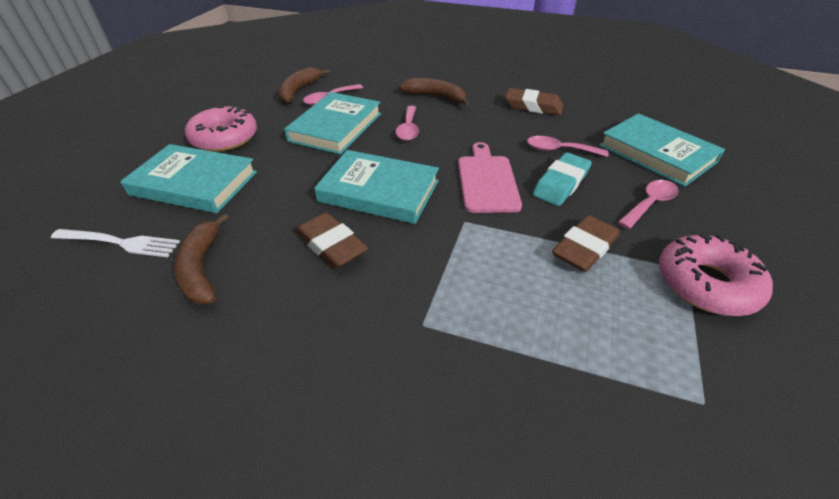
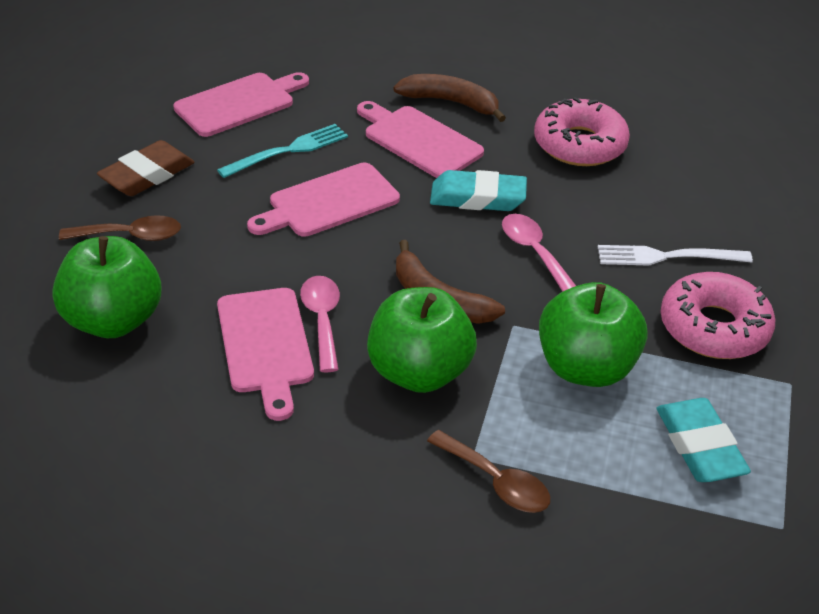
brown banana: 3 -> 2
brown eraser: 3 -> 1
brown spoon: 0 -> 2
green apple: 0 -> 3
pink cutting board: 1 -> 4
pink spoon: 4 -> 2
turquoise book: 4 -> 0
turquoise eraser: 1 -> 2
turquoise fork: 0 -> 1

